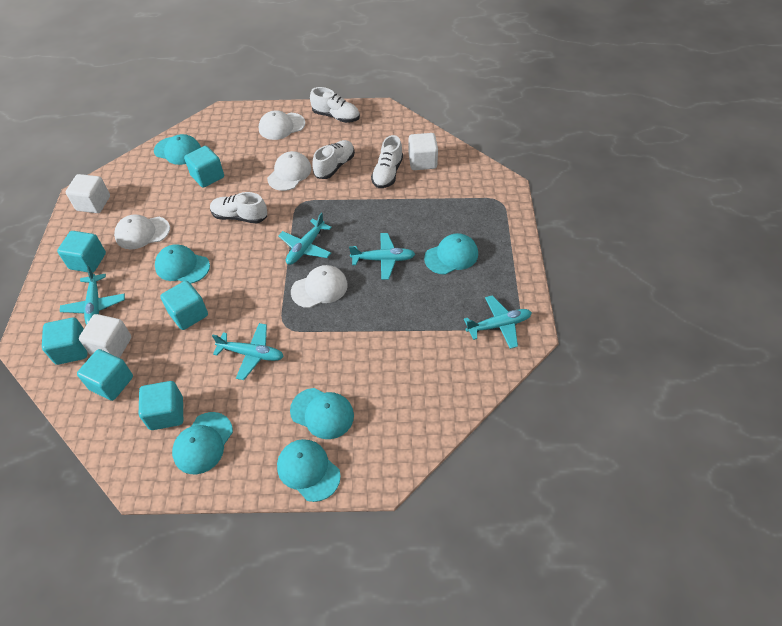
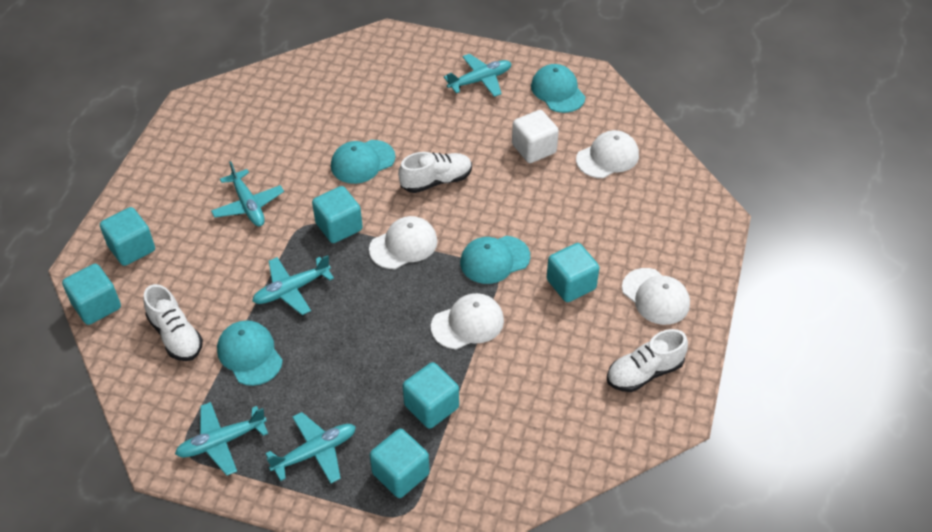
turquoise cap: 6 -> 4
white cube: 3 -> 1
white shoe: 4 -> 3

